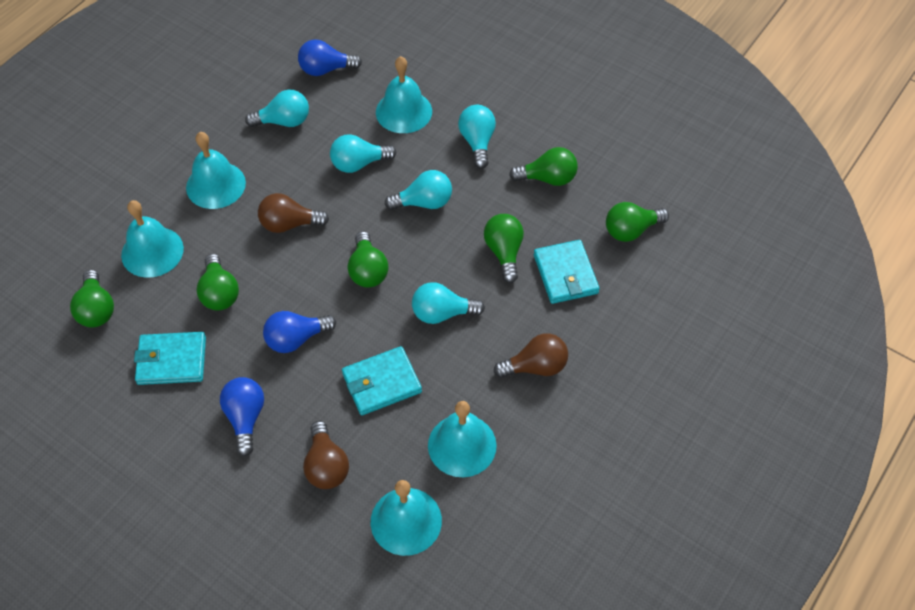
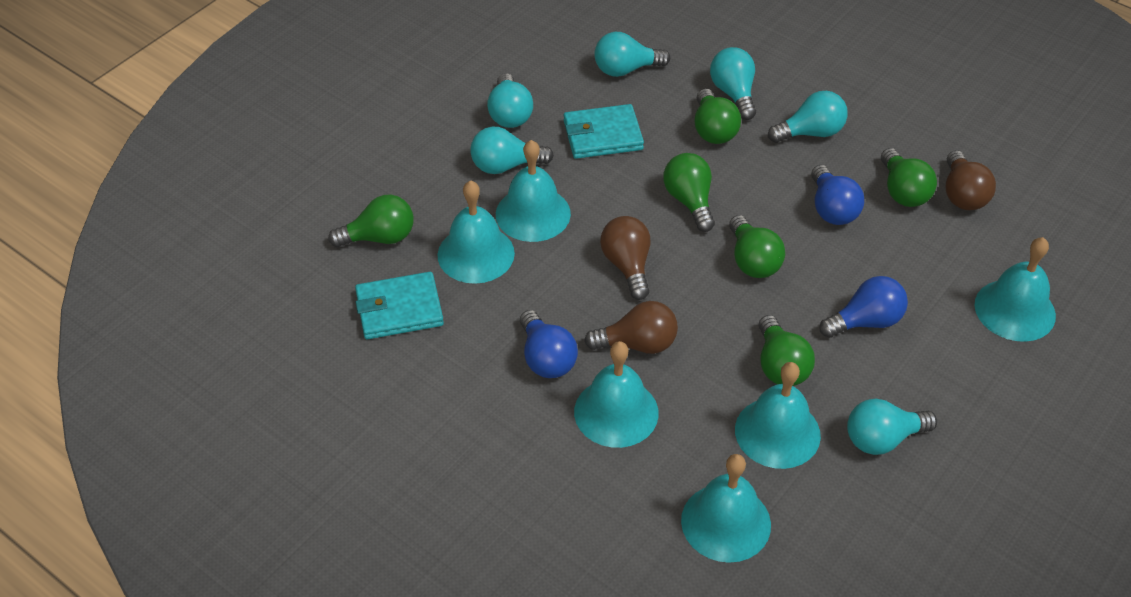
turquoise bell: 5 -> 6
turquoise light bulb: 5 -> 6
turquoise wallet: 3 -> 2

